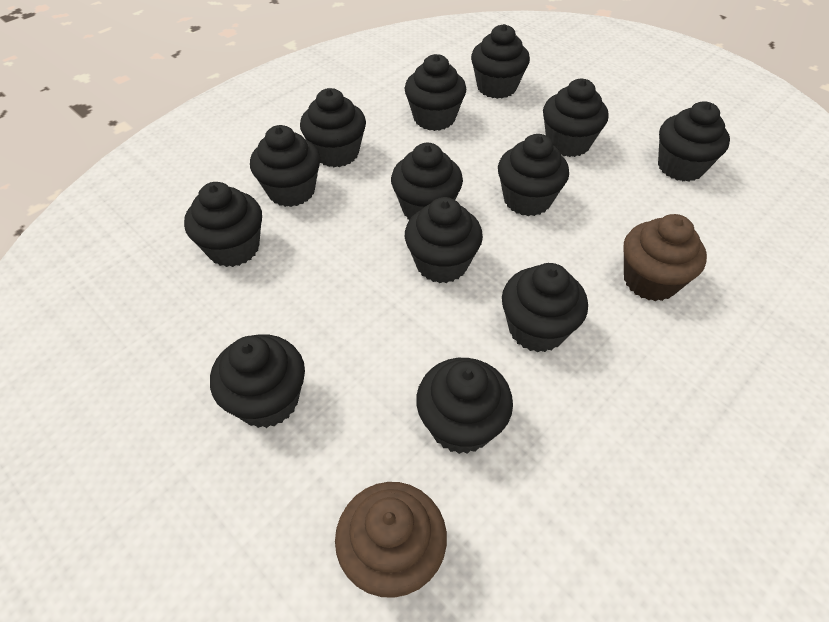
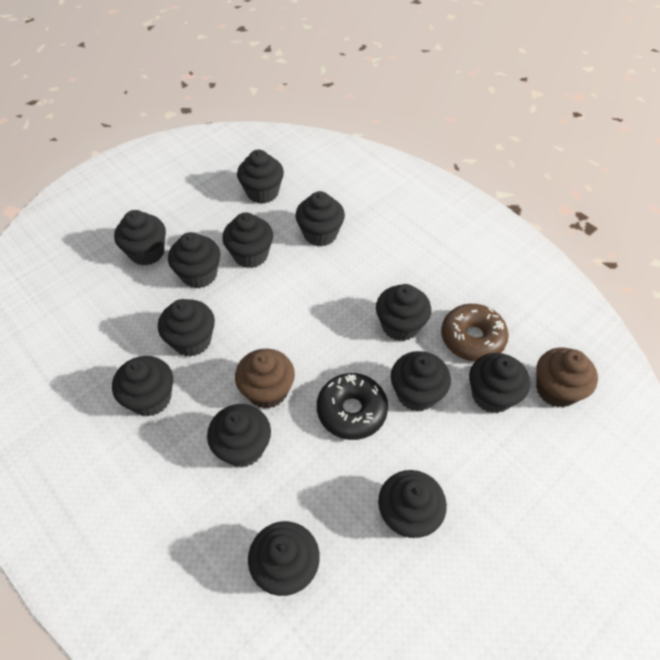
black donut: 0 -> 1
brown donut: 0 -> 1

